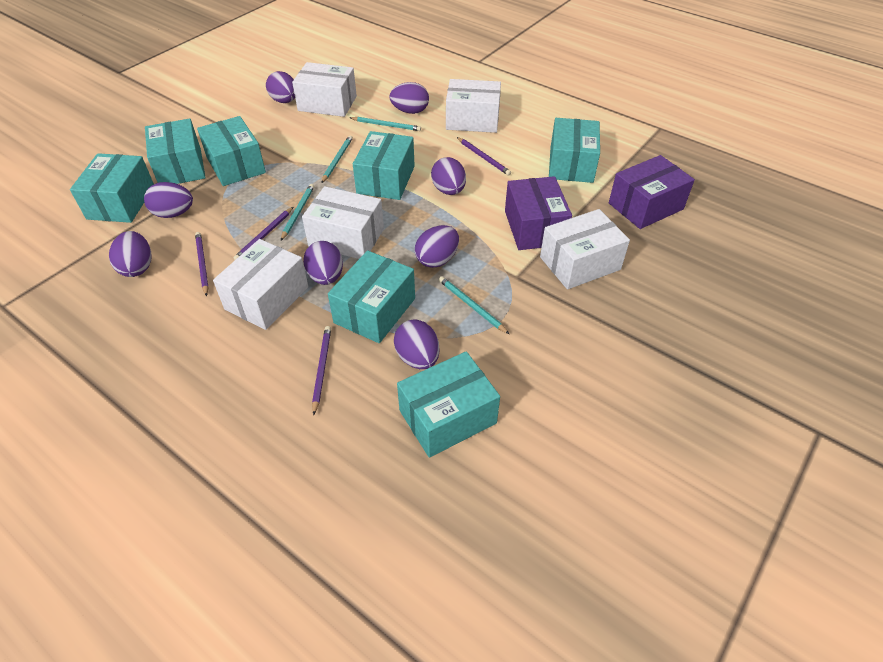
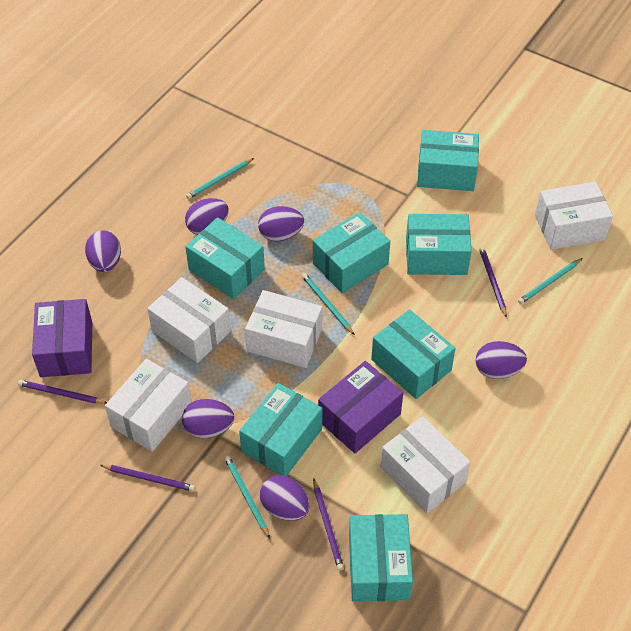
purple egg: 8 -> 6

